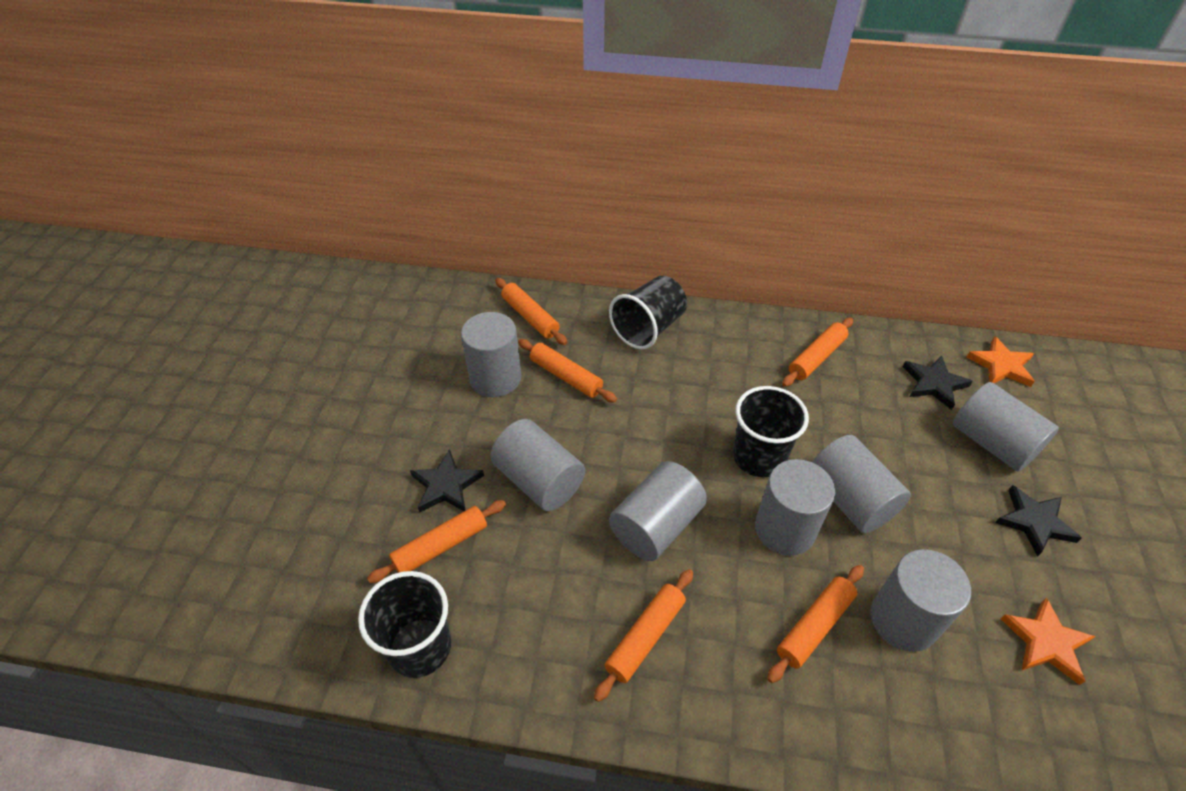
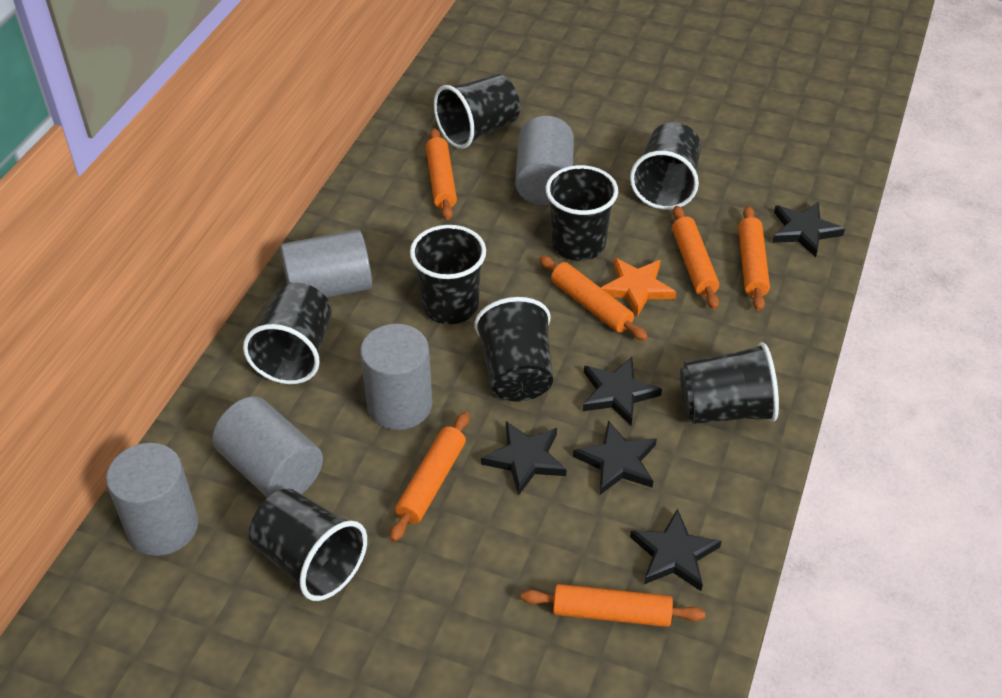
black cup: 3 -> 8
black star: 3 -> 5
grey cylinder: 7 -> 5
orange star: 2 -> 1

